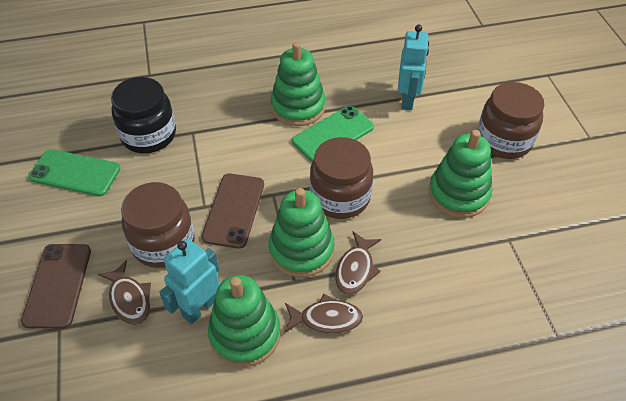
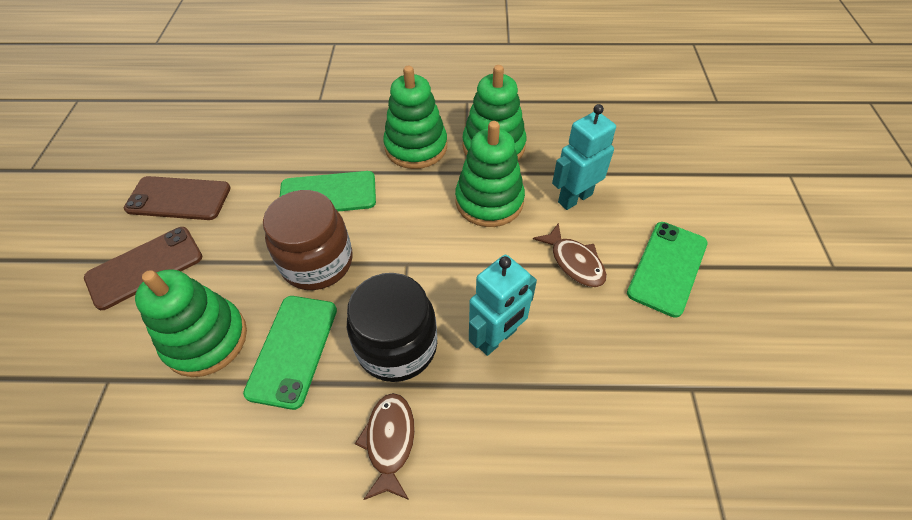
brown fish: 3 -> 2
brown jar: 3 -> 1
green phone: 2 -> 3

